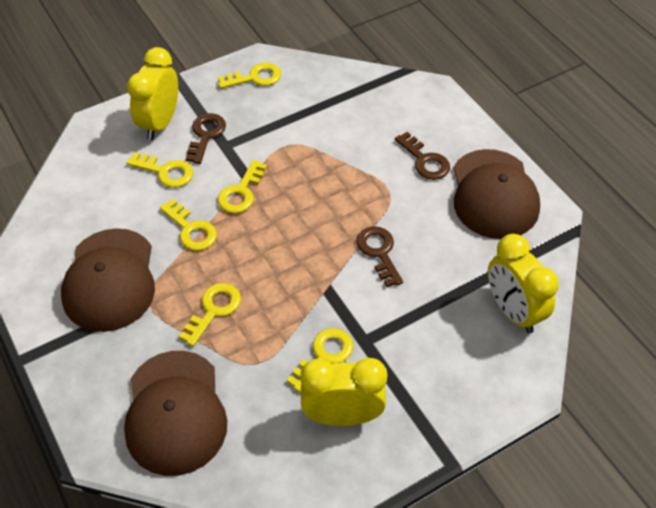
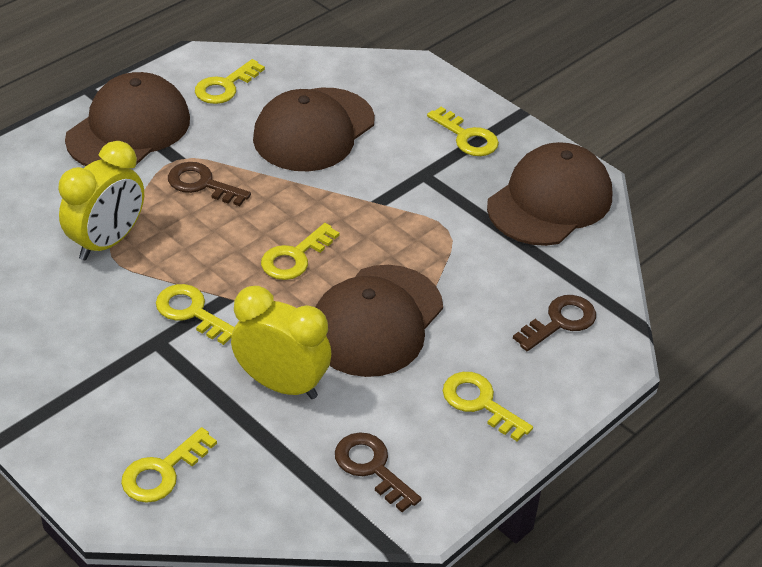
brown cap: 3 -> 4
yellow clock: 3 -> 2

